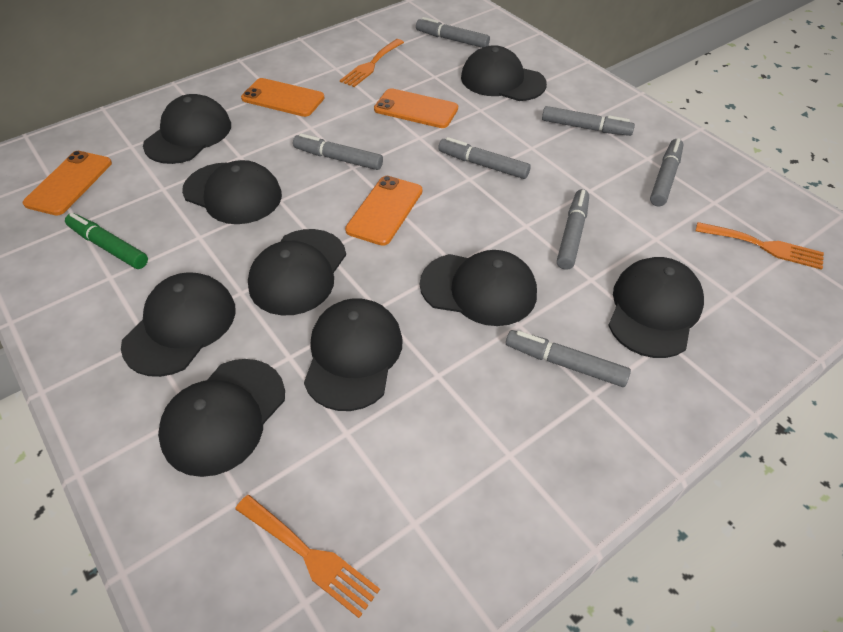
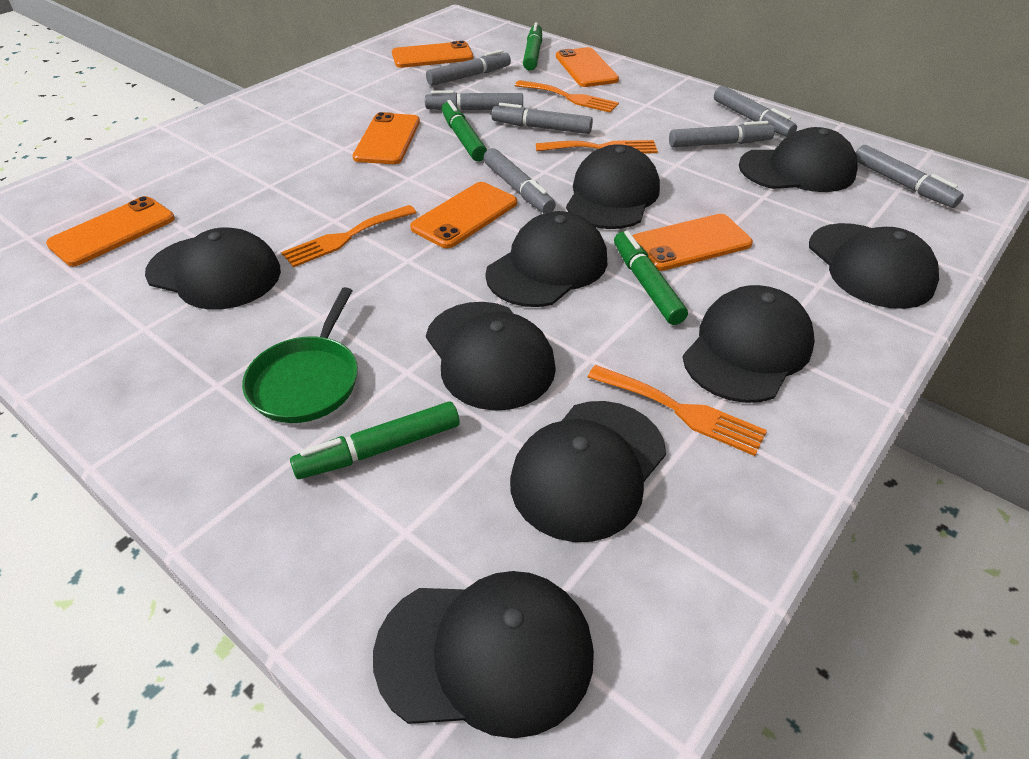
green marker: 1 -> 4
green pan: 0 -> 1
orange fork: 3 -> 4
orange phone: 4 -> 6

